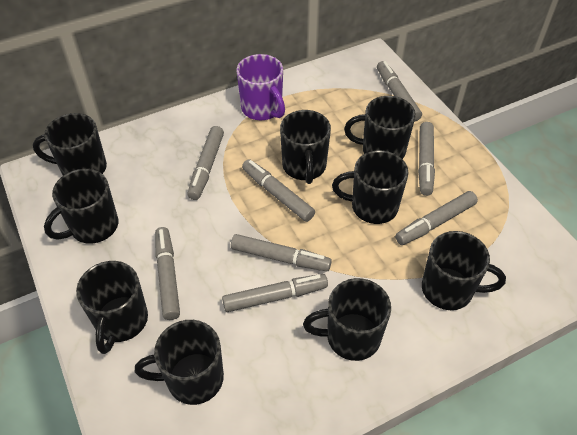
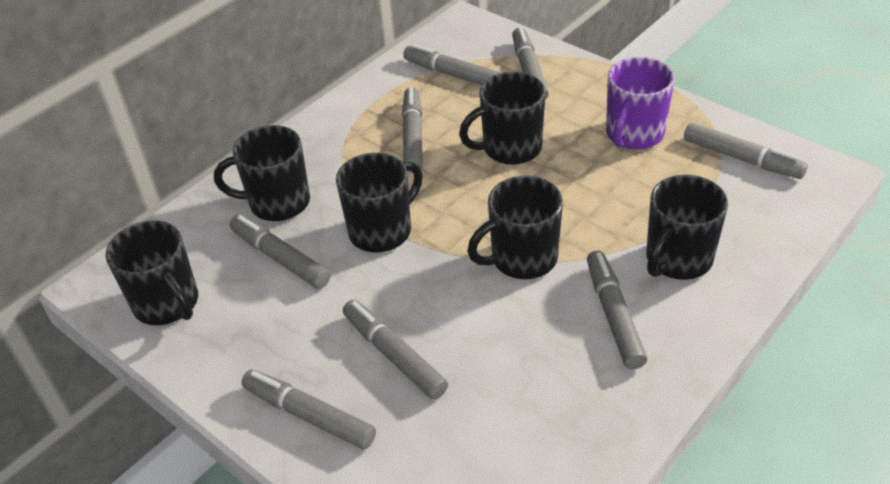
black mug: 9 -> 6

